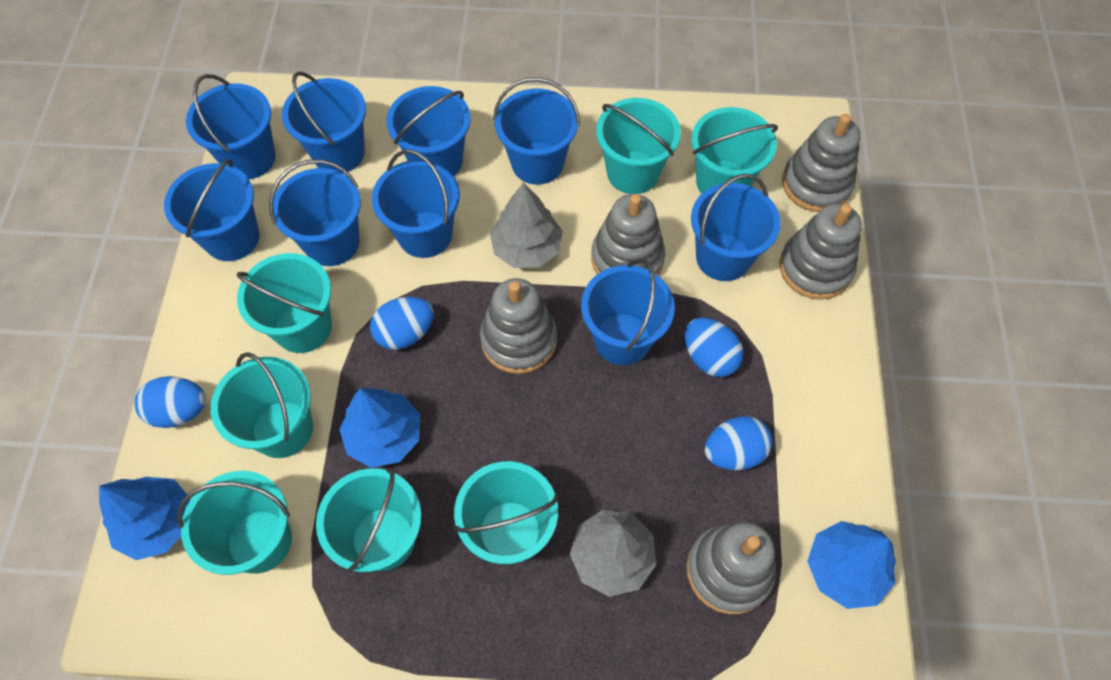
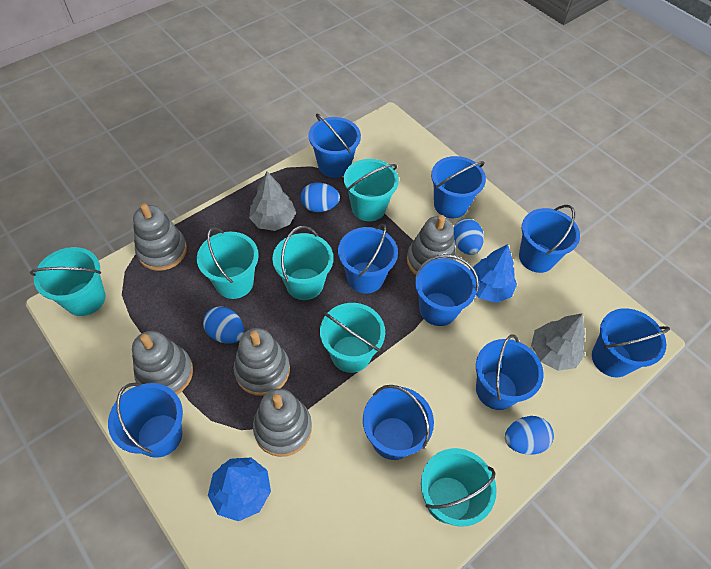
blue tree: 3 -> 2
turquoise bucket: 7 -> 6

